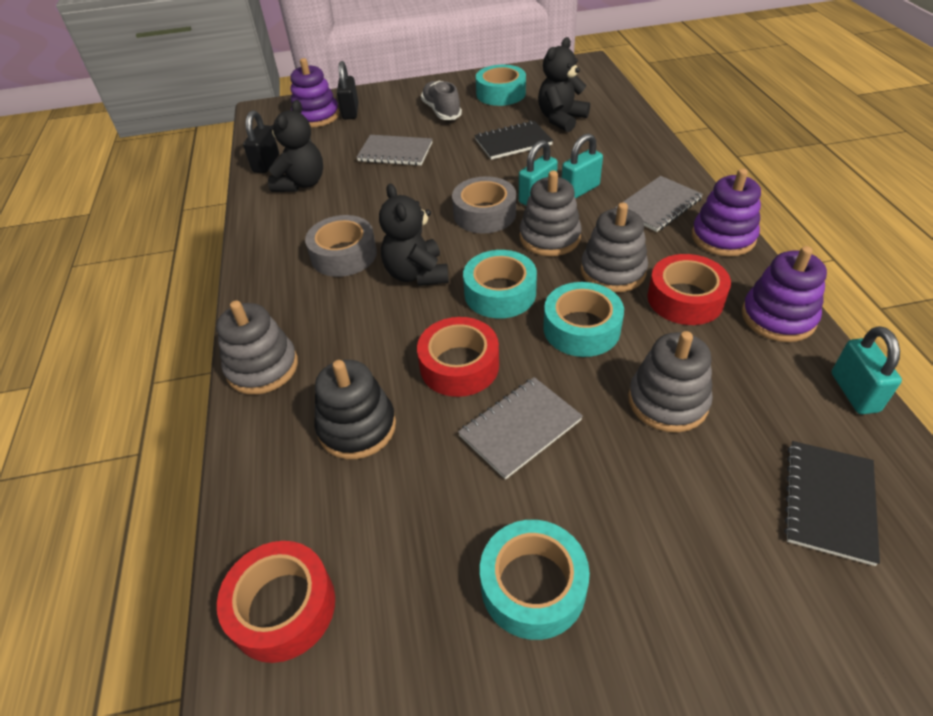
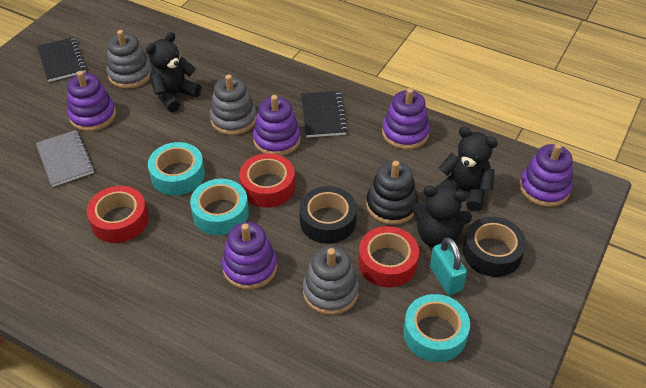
black padlock: 2 -> 0
black tape: 0 -> 2
grey notebook: 3 -> 1
grey shoe: 1 -> 0
grey stacking toy: 4 -> 3
grey tape: 2 -> 0
purple stacking toy: 3 -> 5
turquoise padlock: 3 -> 1
turquoise tape: 4 -> 3

